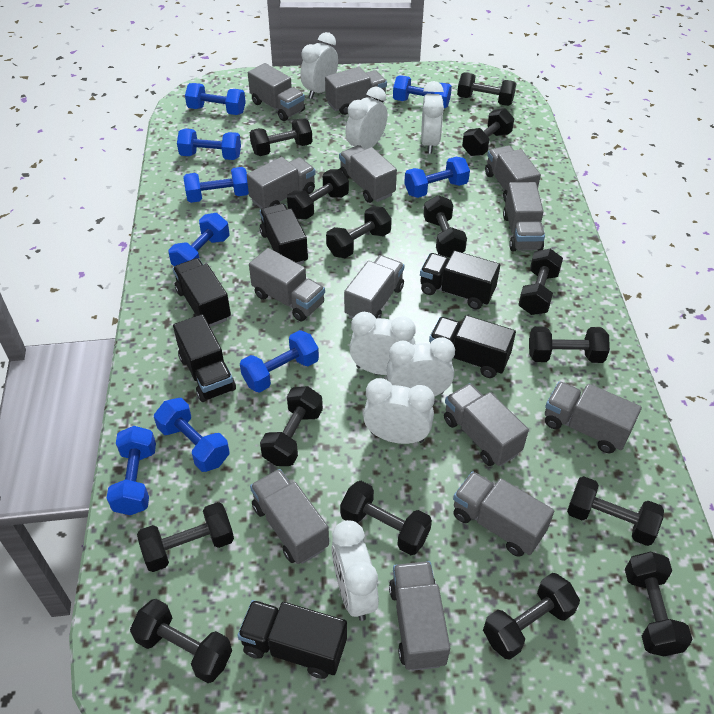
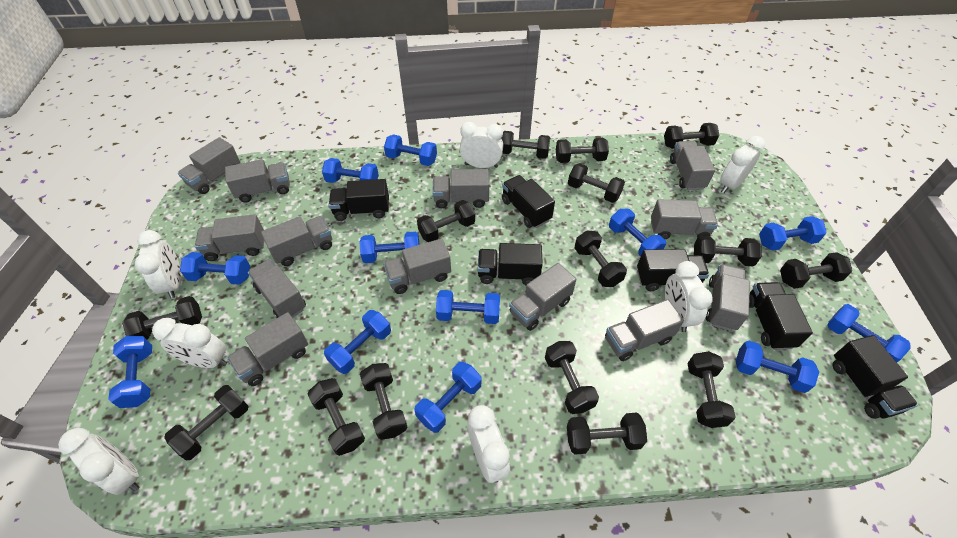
blue dumbbell: 9 -> 12

